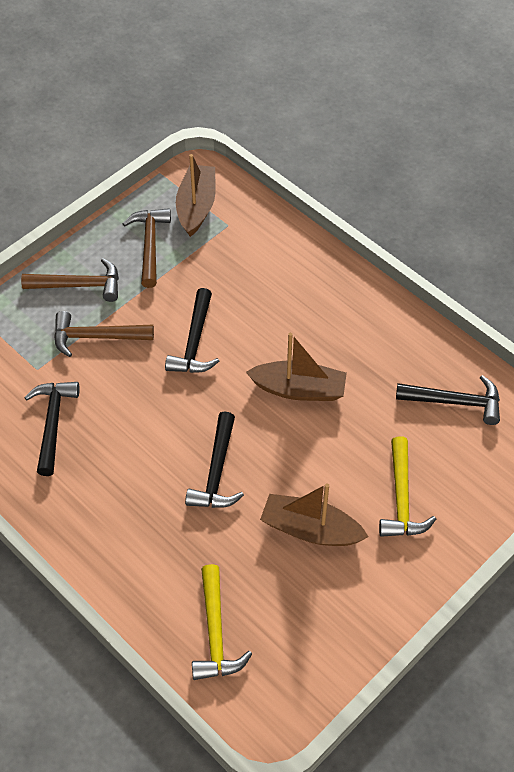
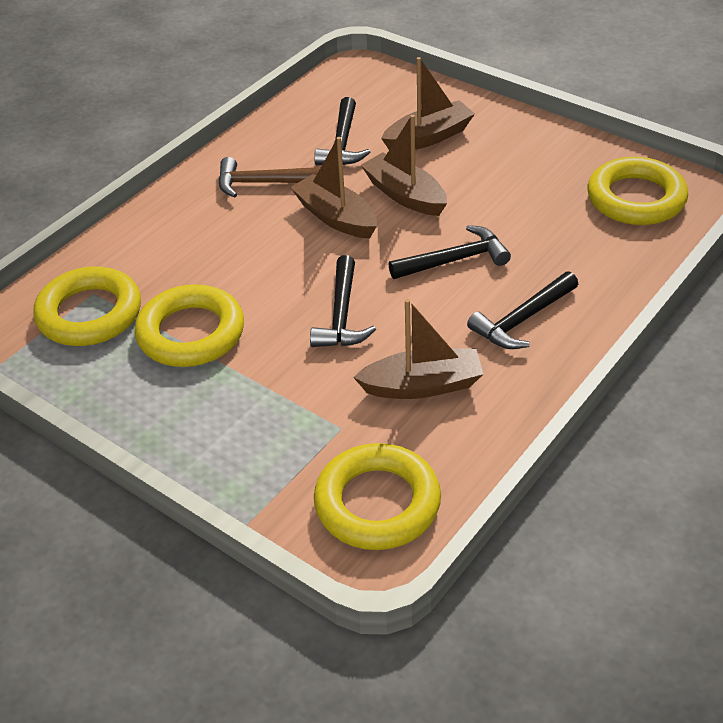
brown boat: 3 -> 4
brown hammer: 3 -> 1
yellow hammer: 2 -> 0
yellow ring: 0 -> 4

